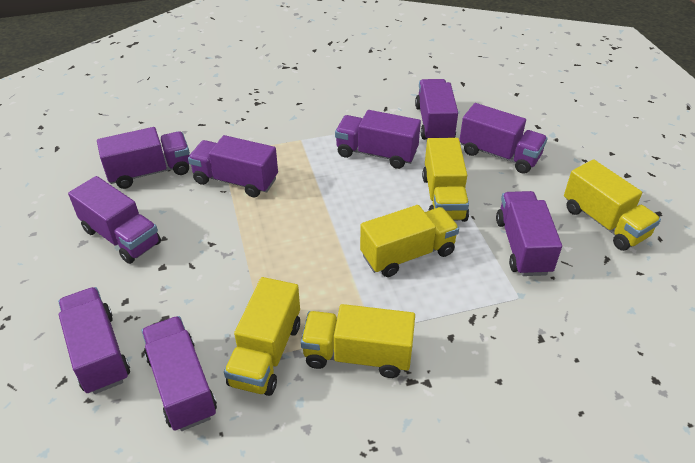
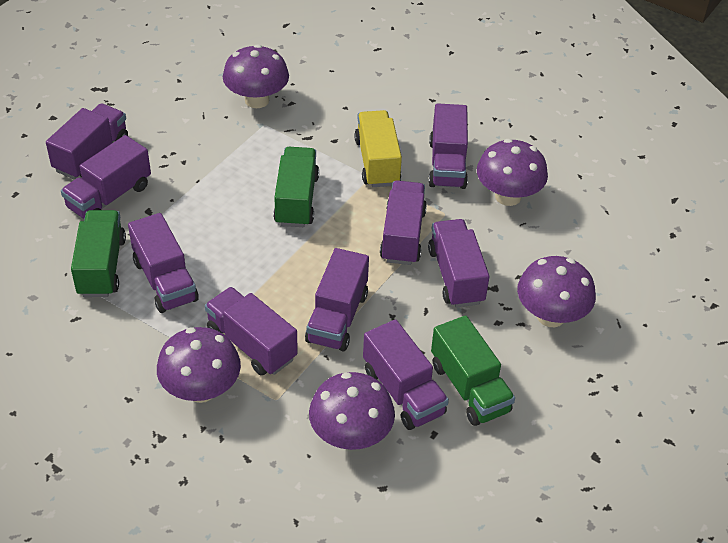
green truck: 0 -> 3
purple mushroom: 0 -> 5
yellow truck: 5 -> 1

